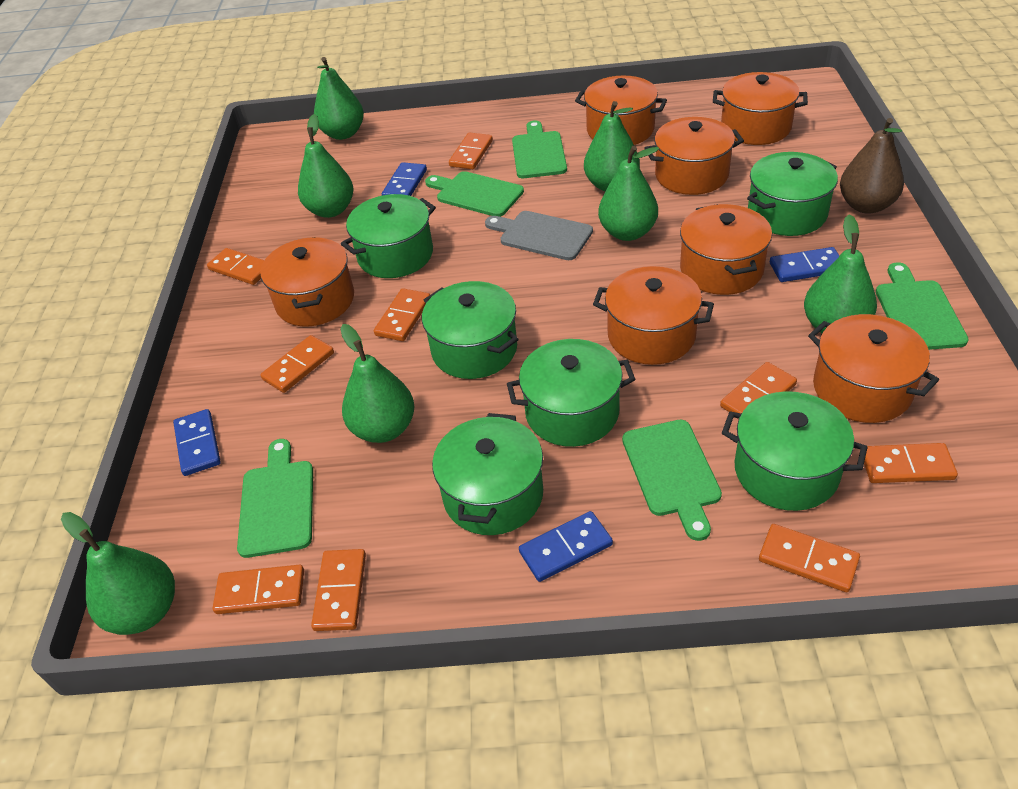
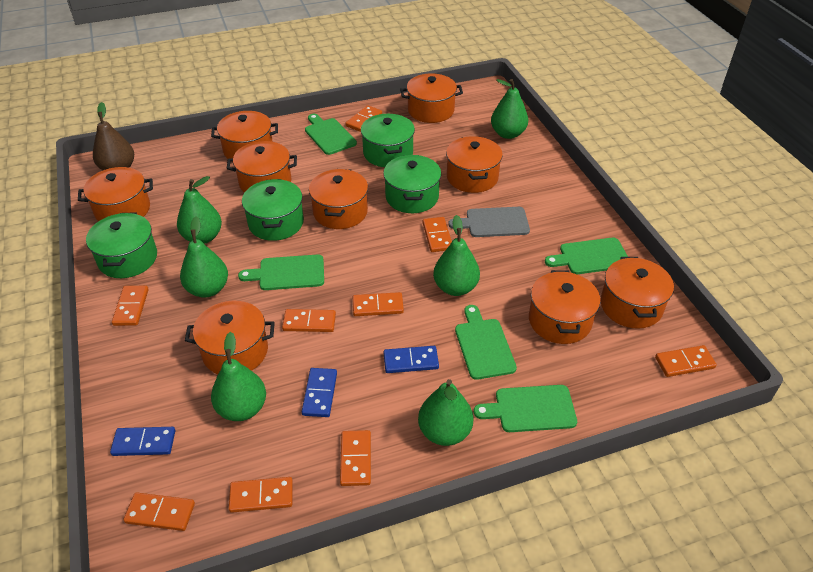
blue domino: 4 -> 3
green pear: 7 -> 6
green pot: 6 -> 4
orange pot: 7 -> 9

